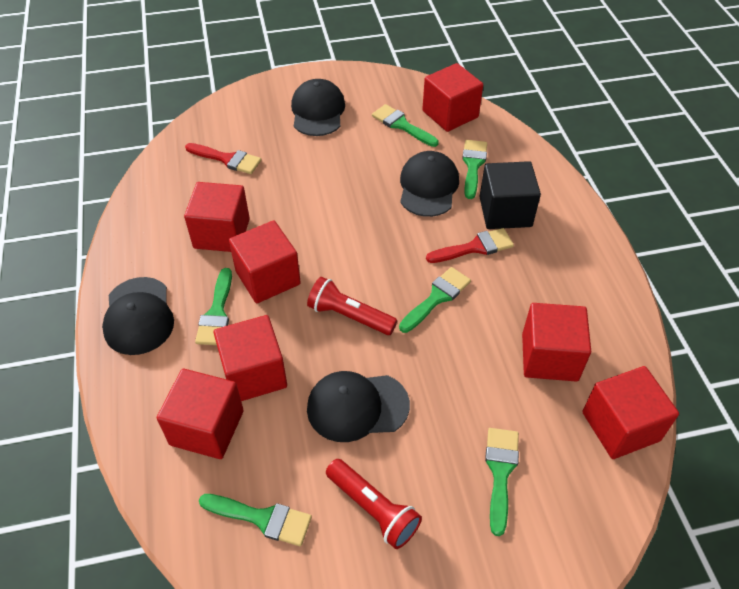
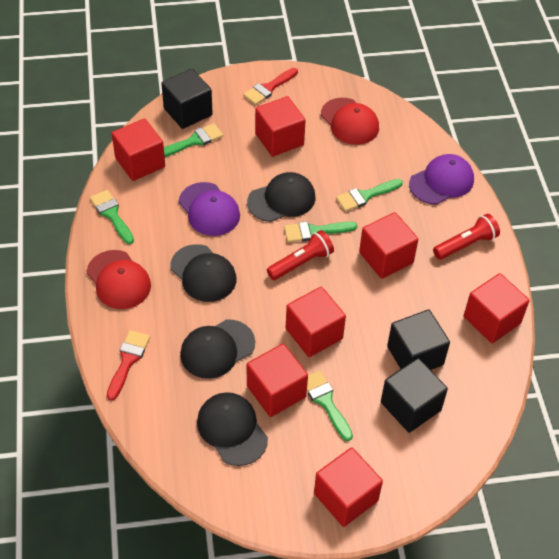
black cube: 1 -> 3
green brush: 6 -> 5
purple cap: 0 -> 2
red cap: 0 -> 2

